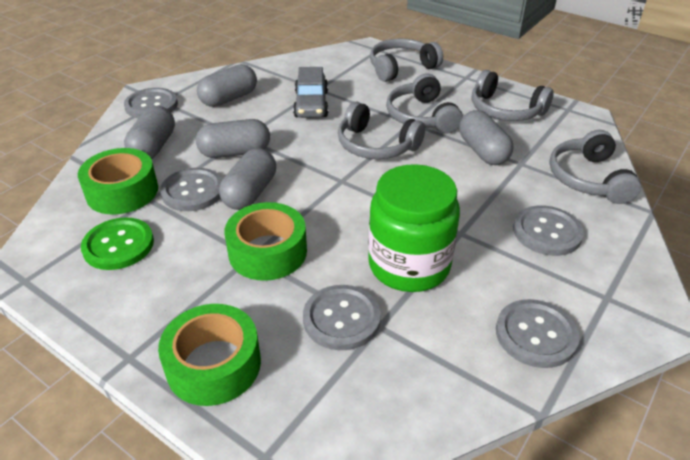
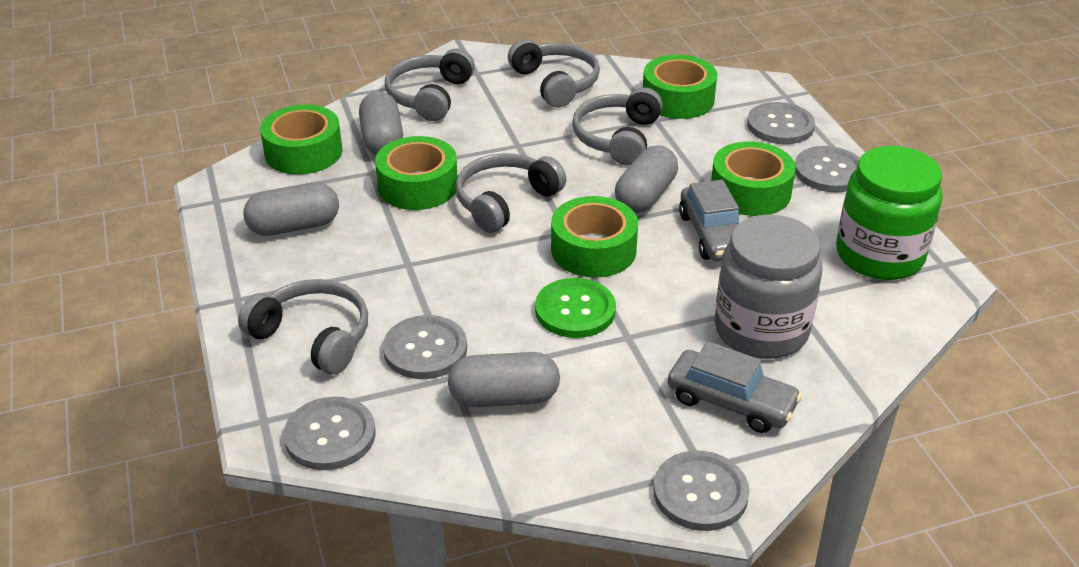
green tape: 3 -> 5
grey capsule: 5 -> 4
grey car: 1 -> 2
grey jar: 0 -> 1

